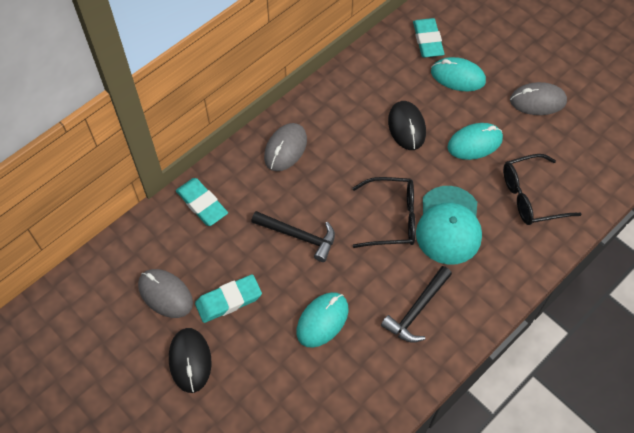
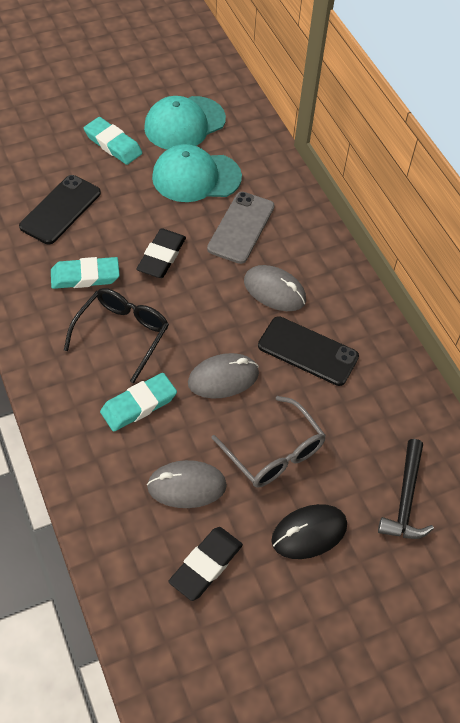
black eraser: 0 -> 2
black glasses: 2 -> 1
black hammer: 2 -> 1
black mouse: 2 -> 1
black phone: 0 -> 2
grey glasses: 0 -> 1
grey phone: 0 -> 1
turquoise cap: 1 -> 2
turquoise mouse: 3 -> 0

